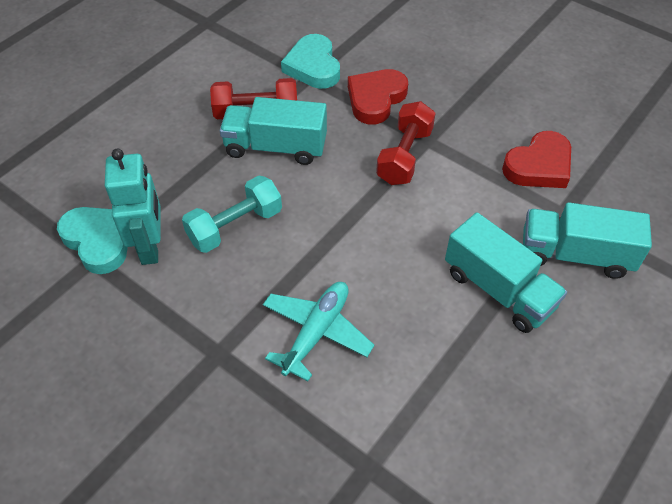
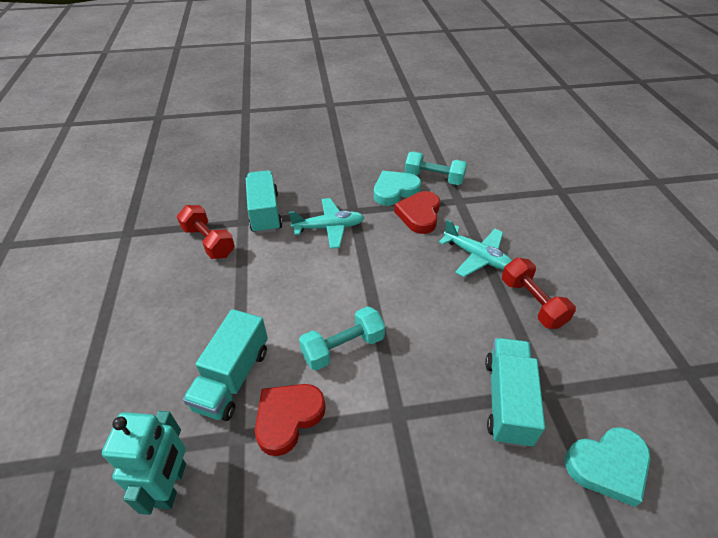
turquoise dumbbell: 1 -> 2
turquoise plane: 1 -> 2

